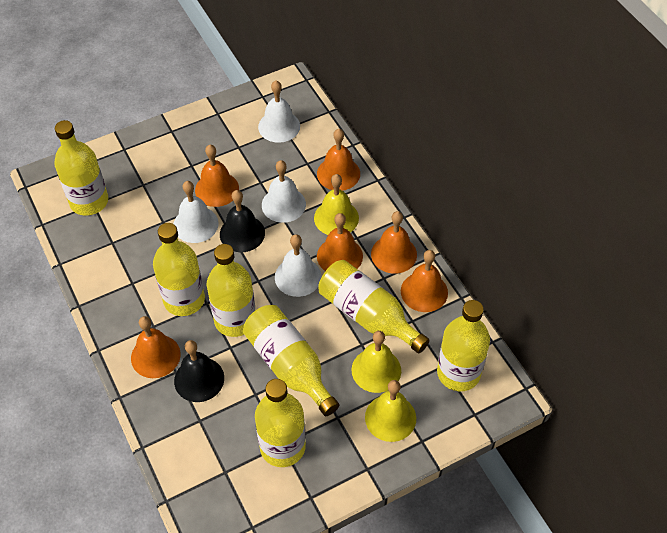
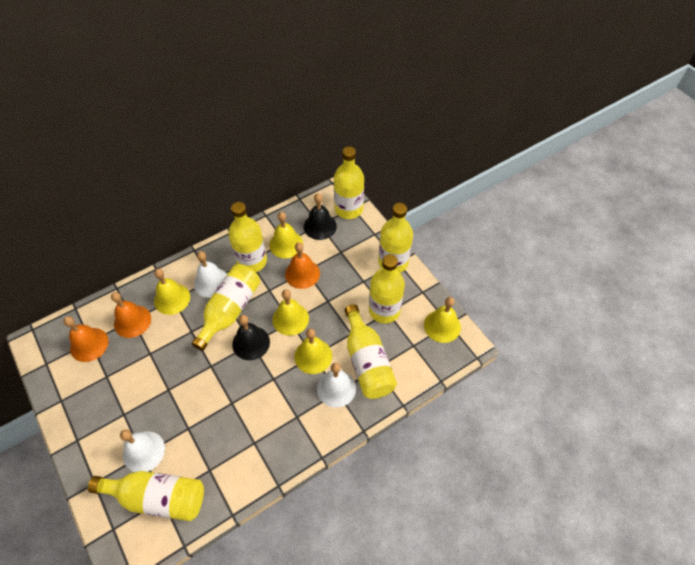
orange bell: 6 -> 3
white bell: 4 -> 3
yellow bell: 3 -> 5

